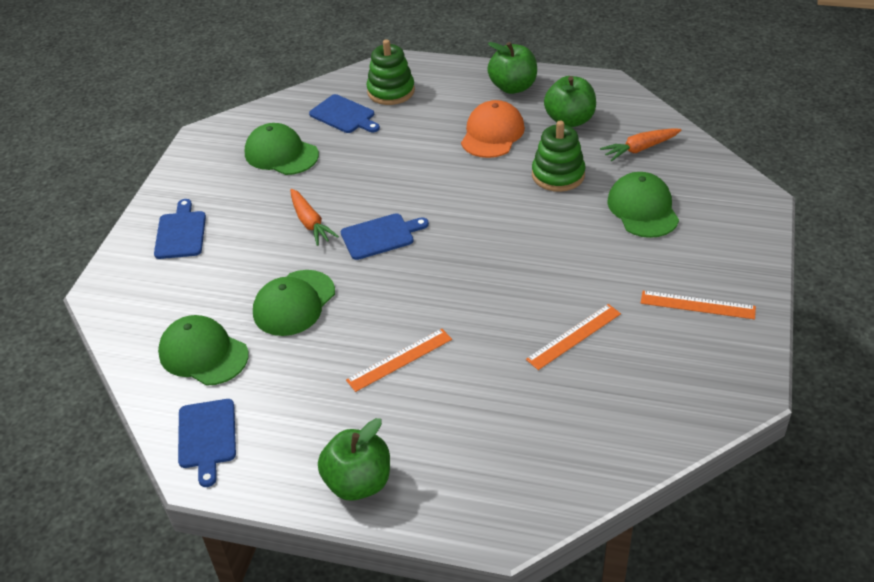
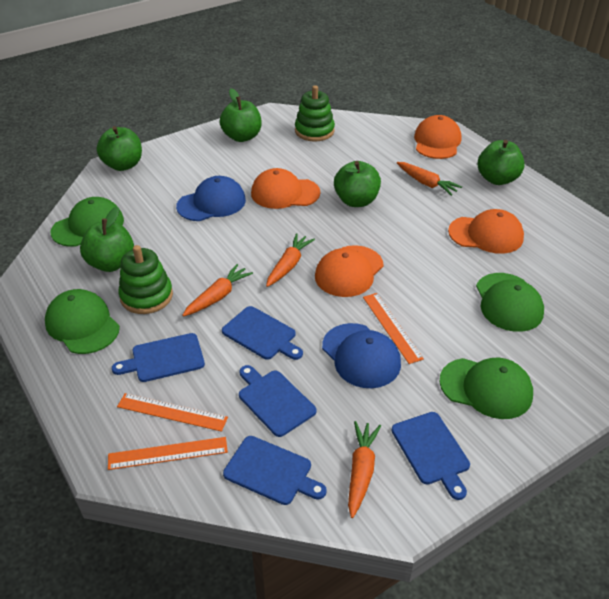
blue cap: 0 -> 2
blue cutting board: 4 -> 5
green apple: 3 -> 5
orange cap: 1 -> 4
orange carrot: 2 -> 4

